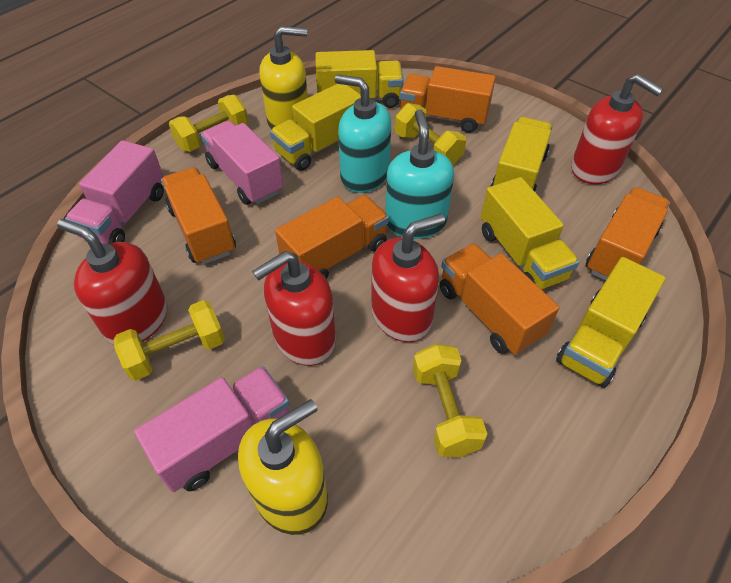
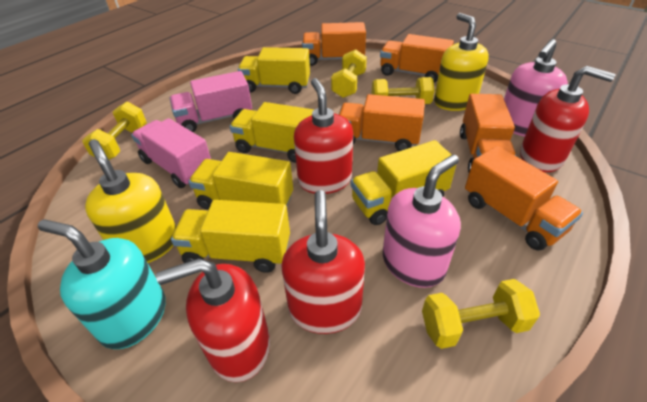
pink soap dispenser: 0 -> 2
pink truck: 3 -> 2
turquoise soap dispenser: 2 -> 1

